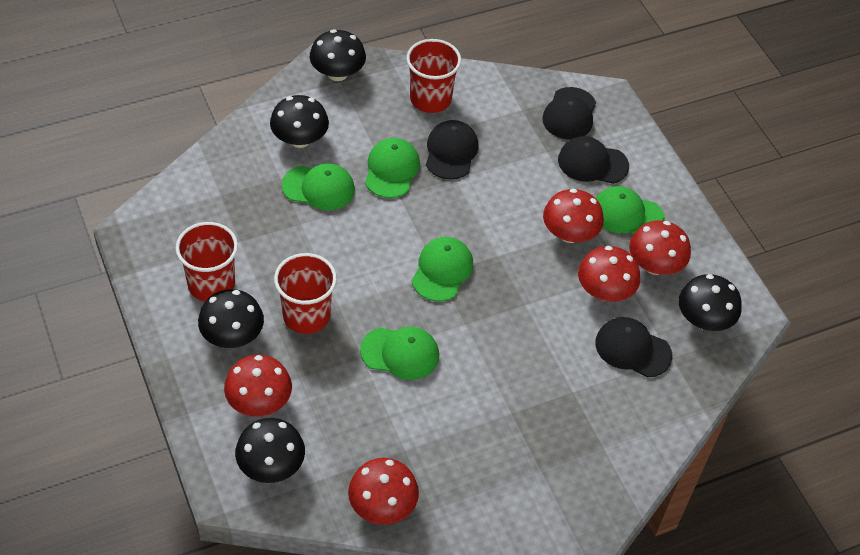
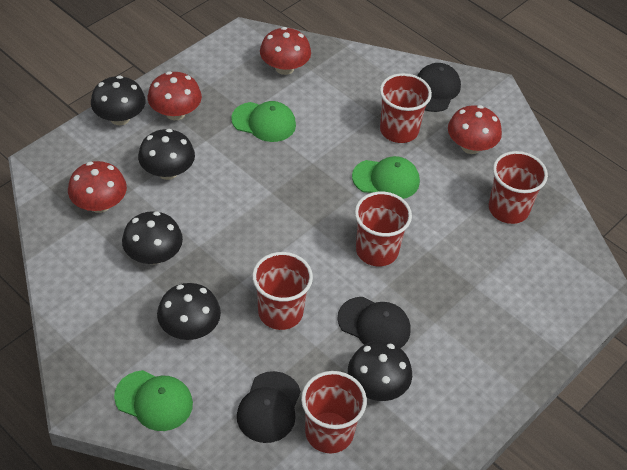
black cap: 4 -> 3
green cap: 5 -> 3
red cup: 3 -> 5
red mushroom: 5 -> 4

